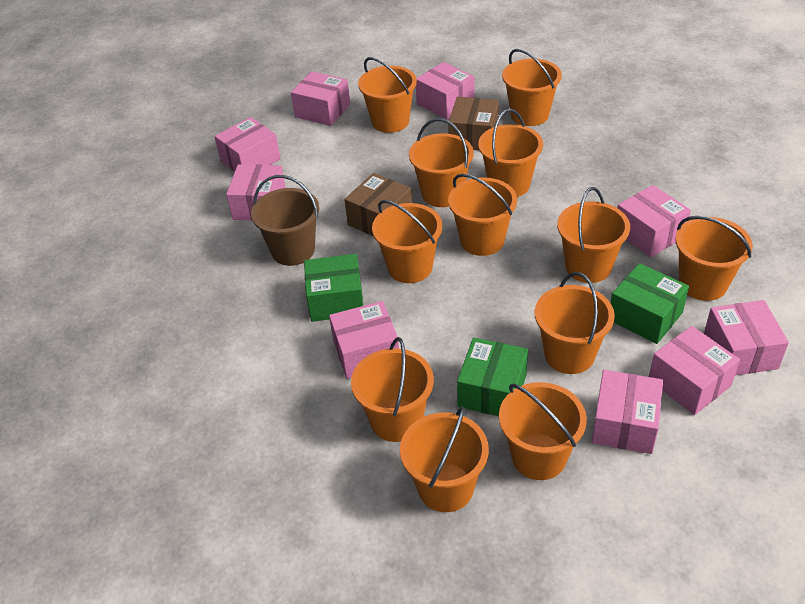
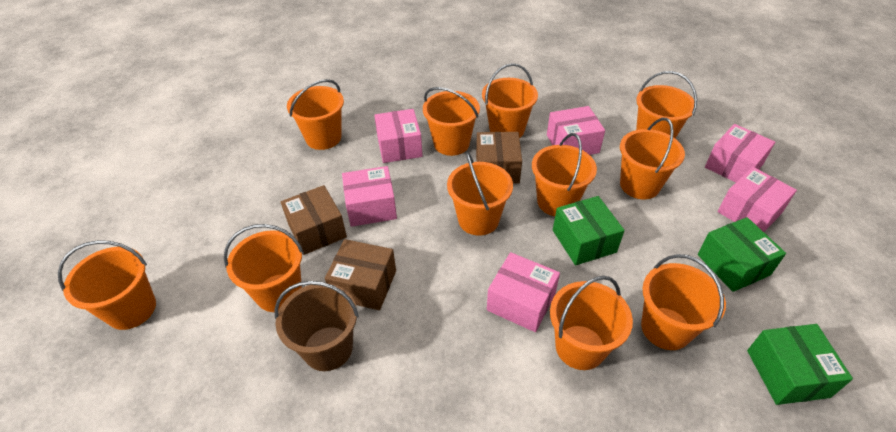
brown box: 2 -> 3
orange bucket: 12 -> 11
pink box: 9 -> 6

